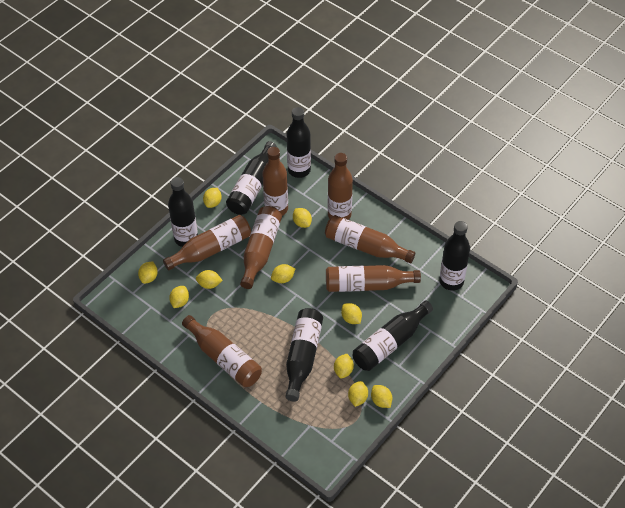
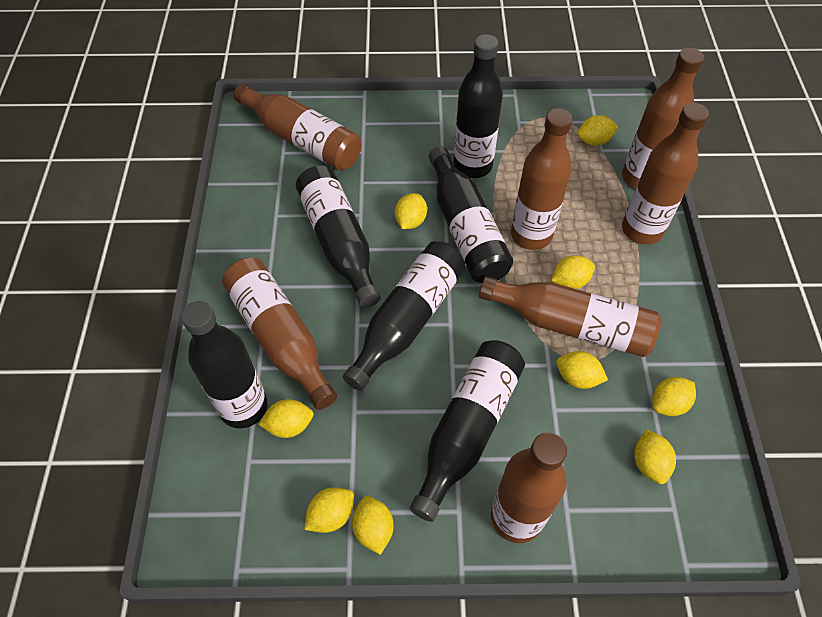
yellow lemon: 10 -> 9

